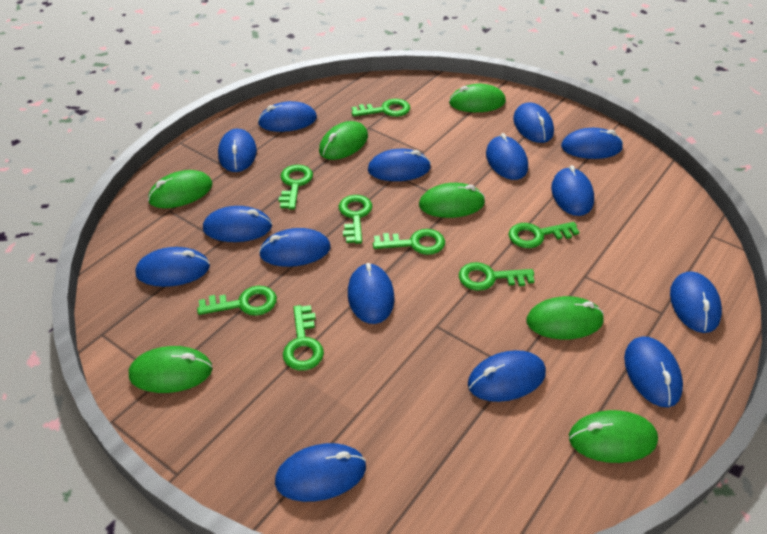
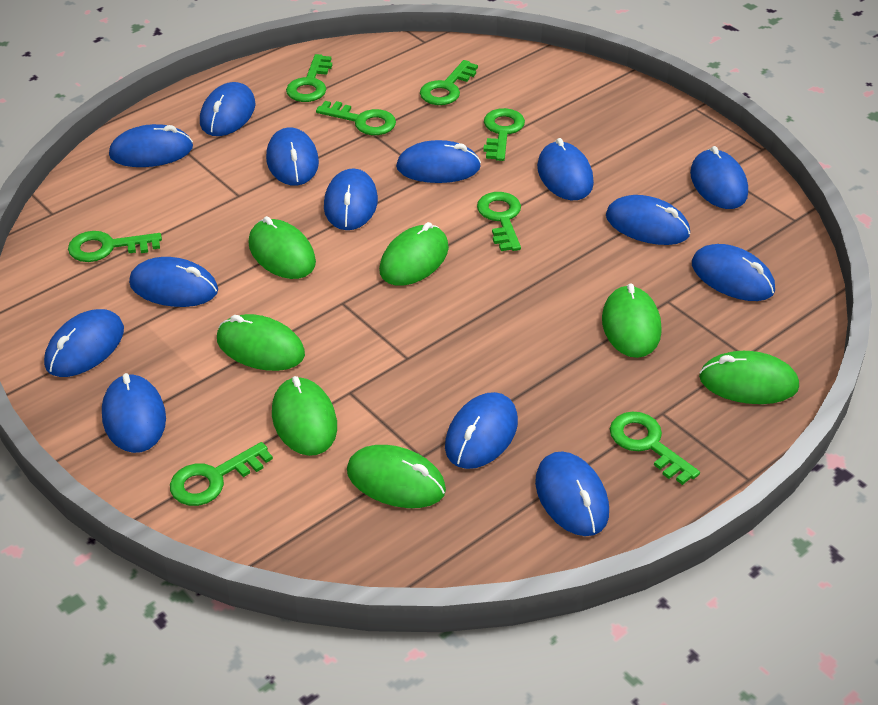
blue mouse: 15 -> 14

